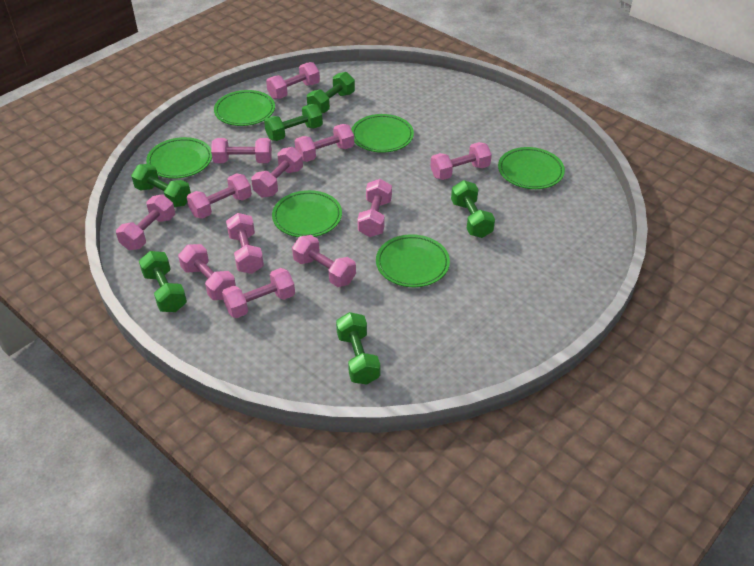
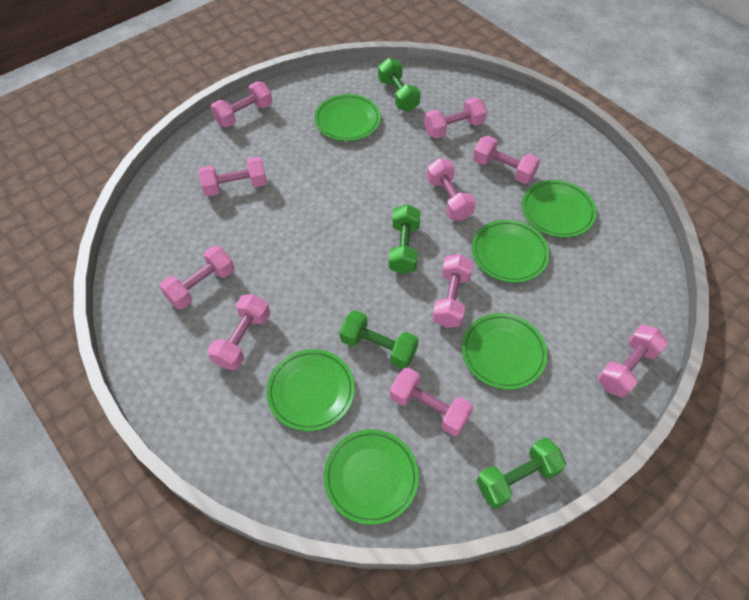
green dumbbell: 6 -> 4
pink dumbbell: 12 -> 10

